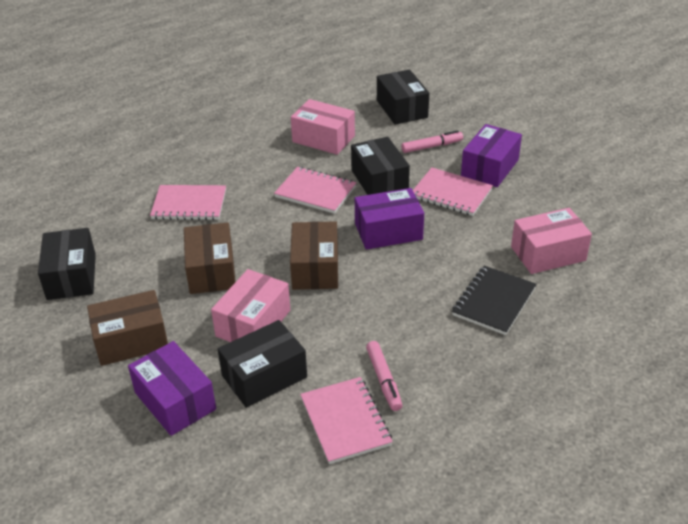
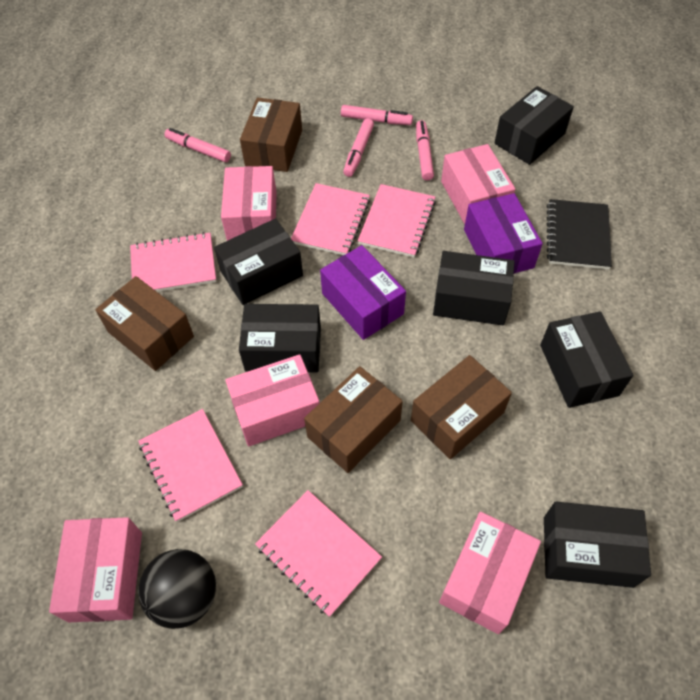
black ball: 0 -> 1
black box: 4 -> 6
brown box: 3 -> 4
pink box: 3 -> 5
pink marker: 2 -> 4
pink notebook: 4 -> 5
purple box: 3 -> 2

